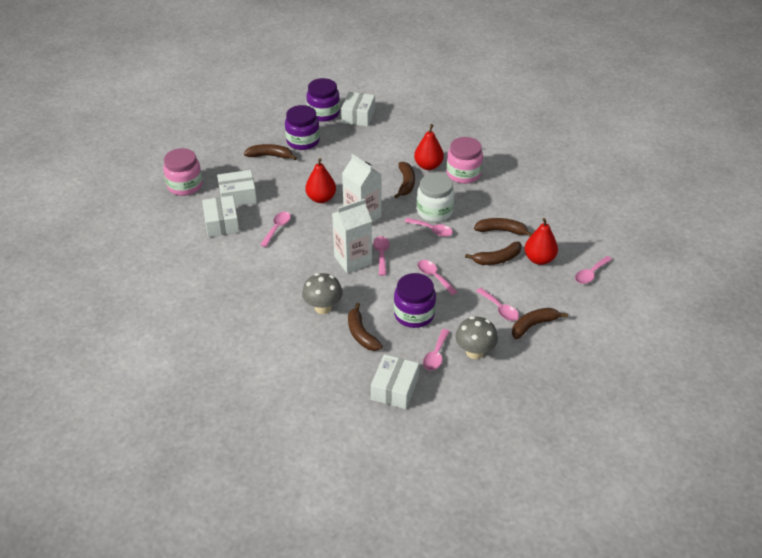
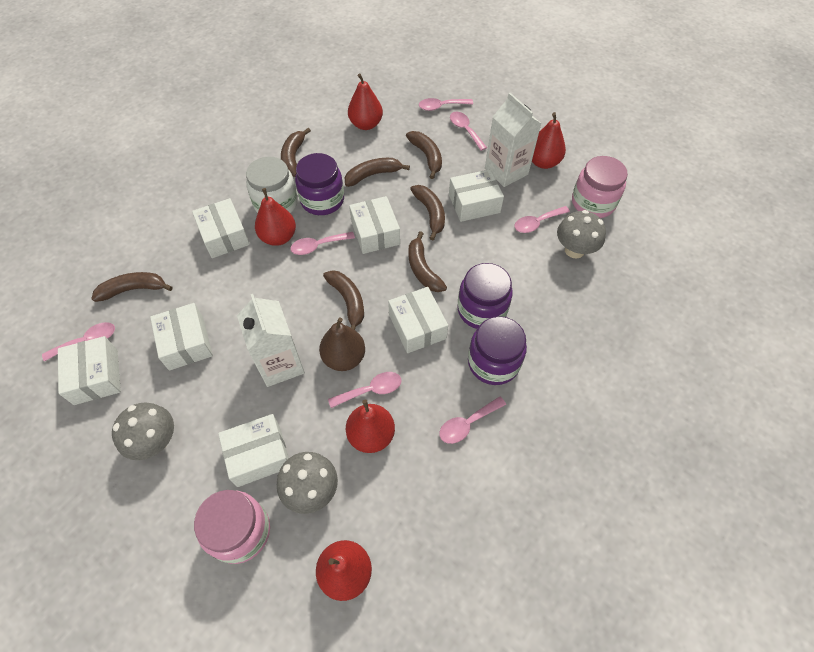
brown banana: 6 -> 7
brown pear: 0 -> 1
grey mushroom: 2 -> 3
red pear: 3 -> 5
white box: 4 -> 7

